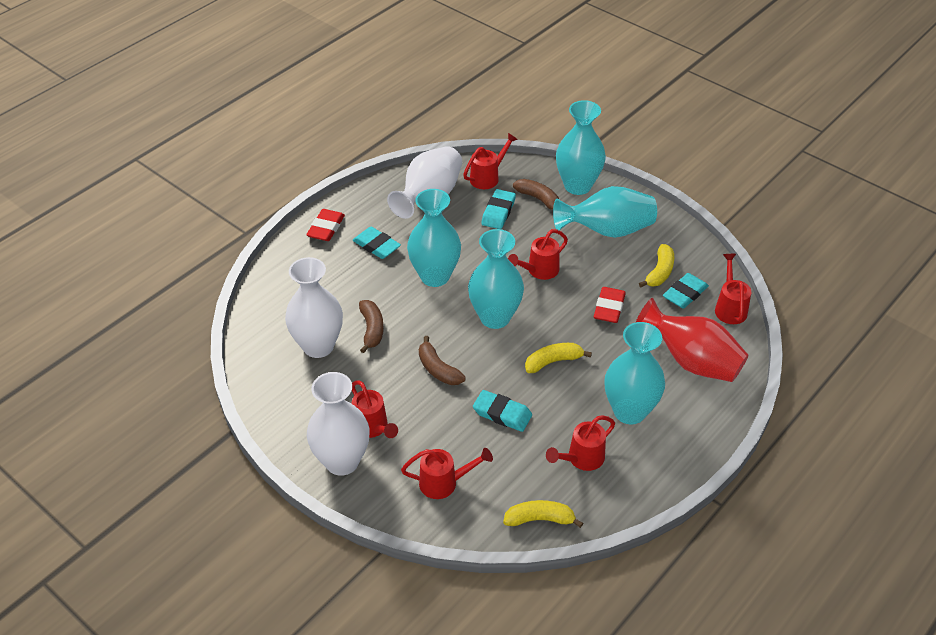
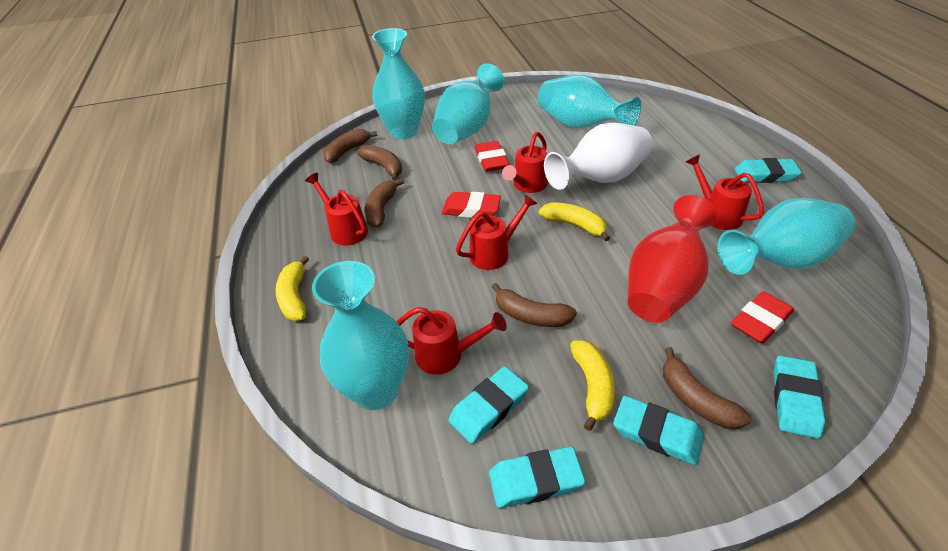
brown banana: 3 -> 5
red eraser: 2 -> 3
red watering can: 6 -> 5
turquoise eraser: 4 -> 5
white vase: 3 -> 1

